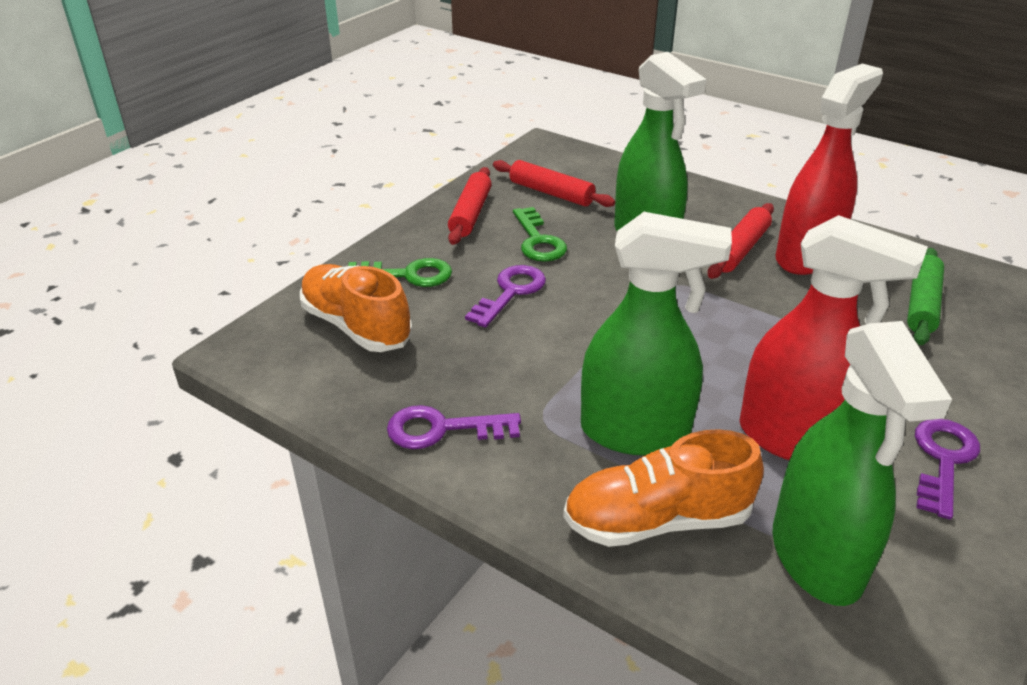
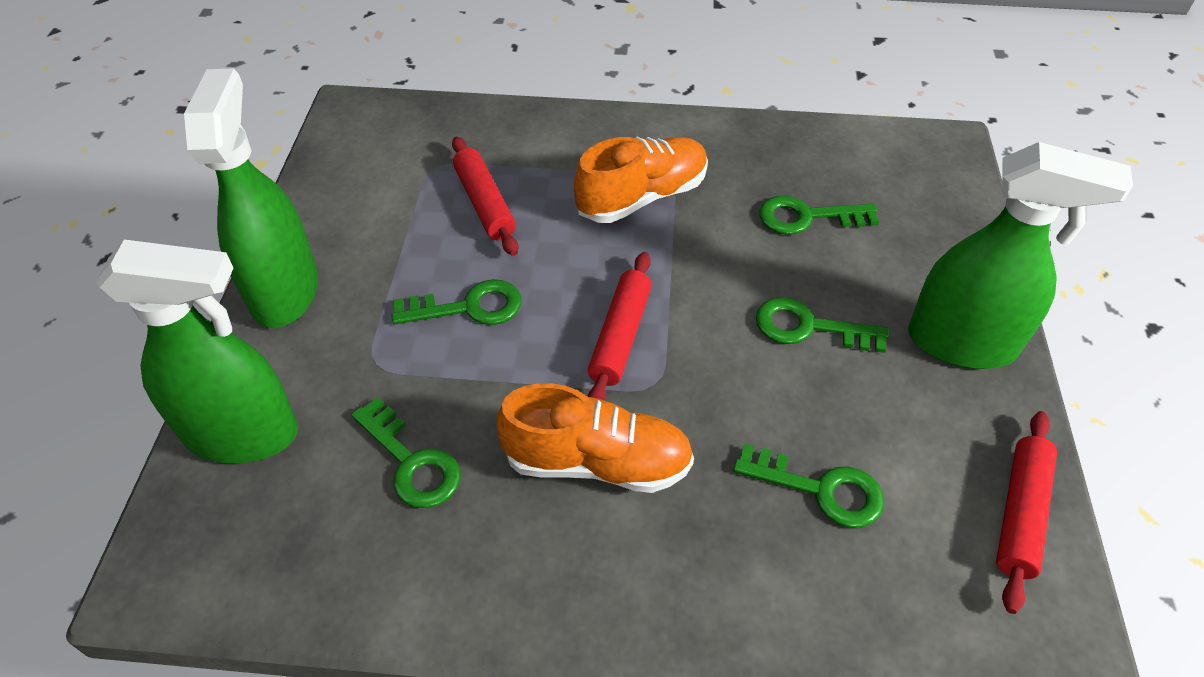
green key: 2 -> 5
green rolling pin: 1 -> 0
purple key: 3 -> 0
red spray bottle: 2 -> 0

